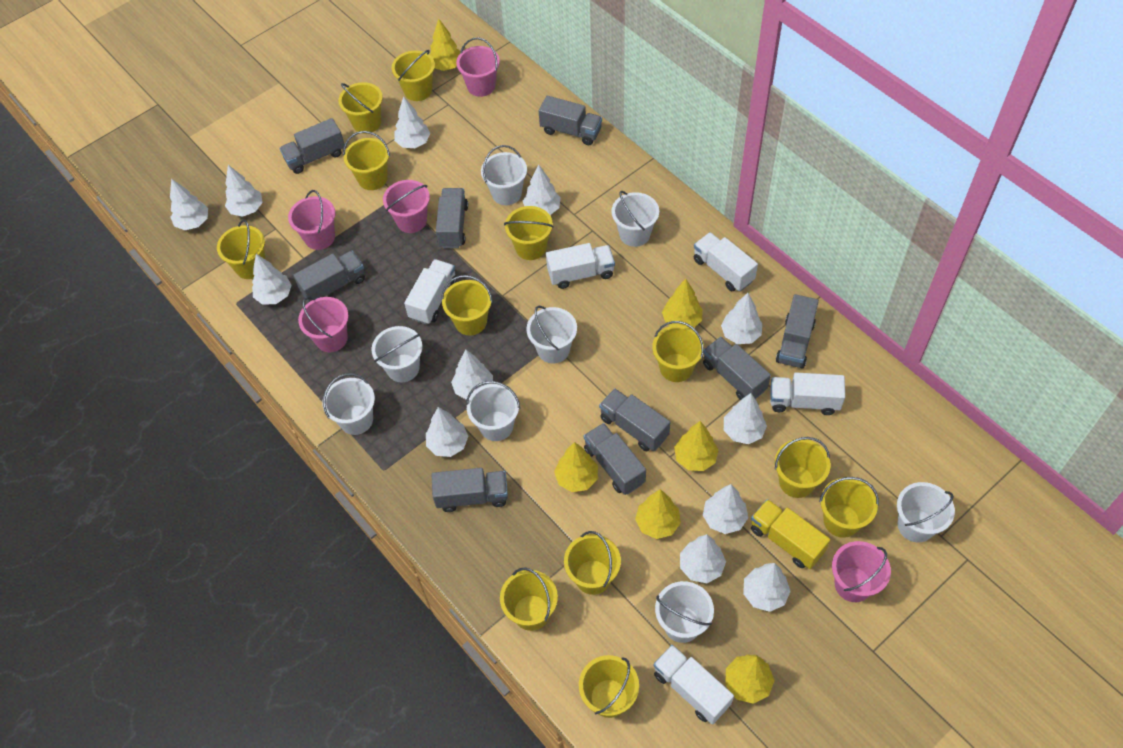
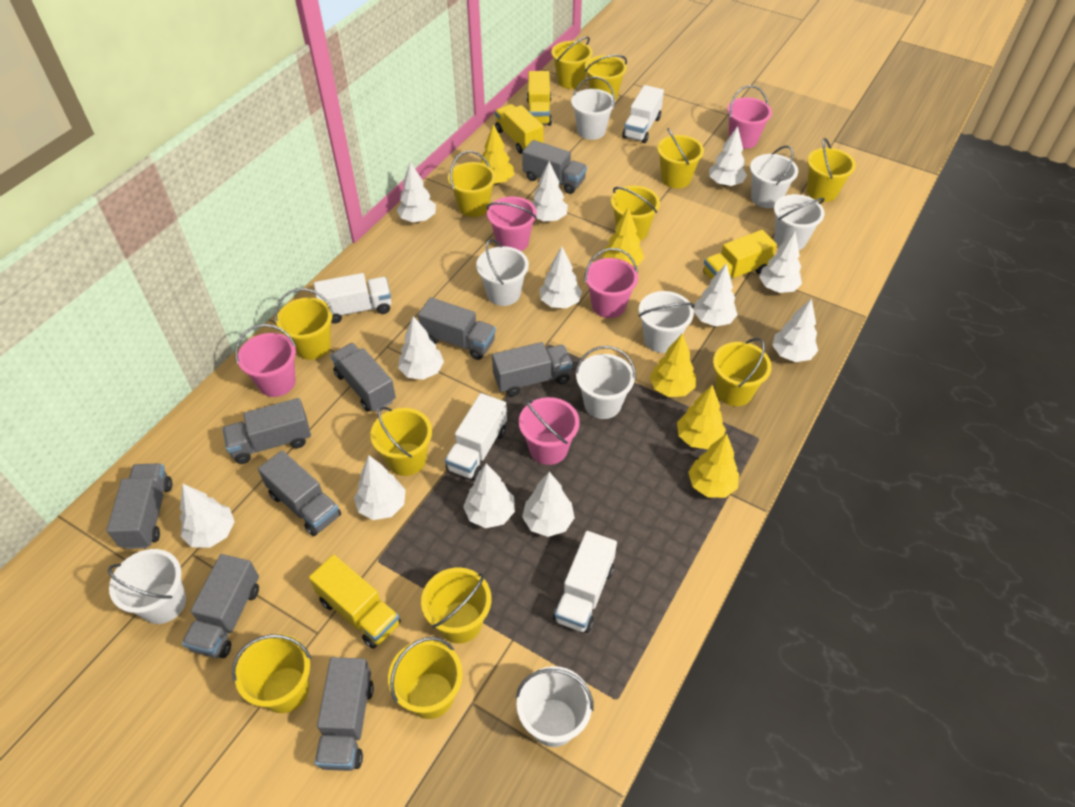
white truck: 5 -> 4
yellow tree: 6 -> 5
yellow truck: 1 -> 4

